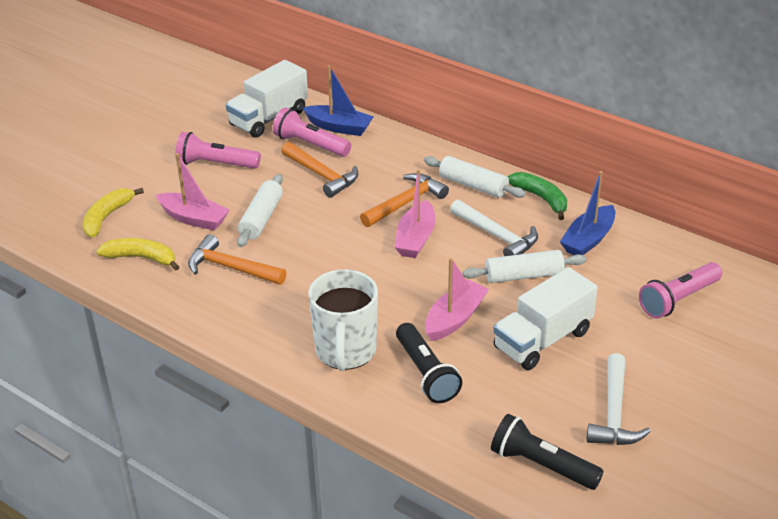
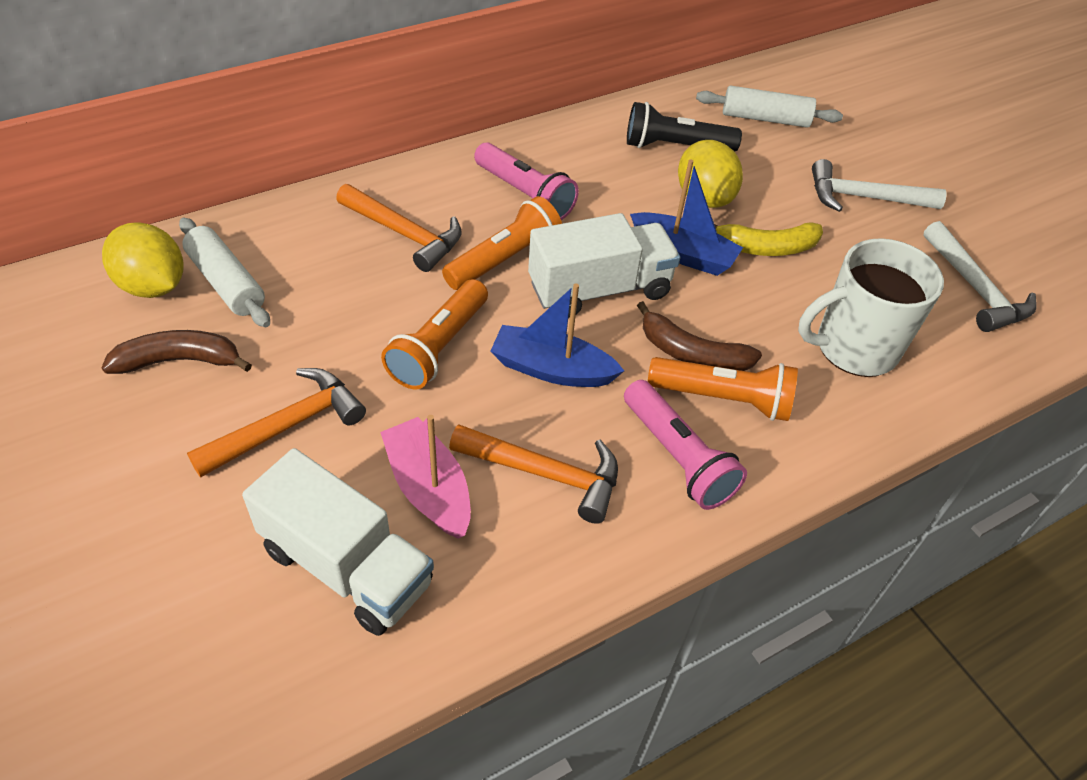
black flashlight: 2 -> 1
brown banana: 0 -> 2
green banana: 1 -> 0
orange flashlight: 0 -> 3
pink boat: 3 -> 1
pink flashlight: 3 -> 2
white rolling pin: 3 -> 2
yellow banana: 2 -> 1
yellow lemon: 0 -> 2

